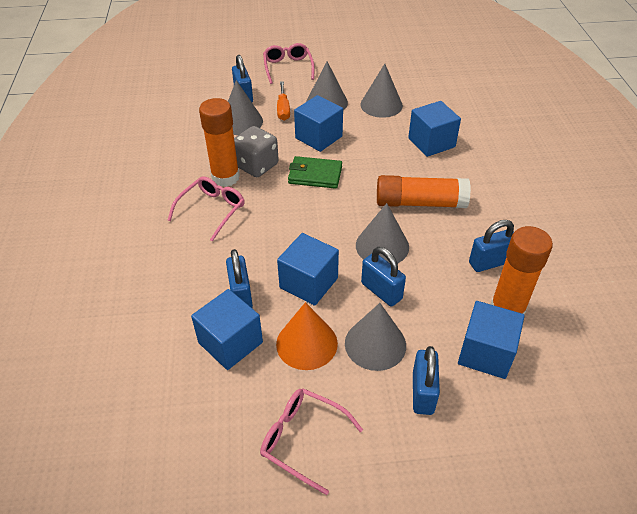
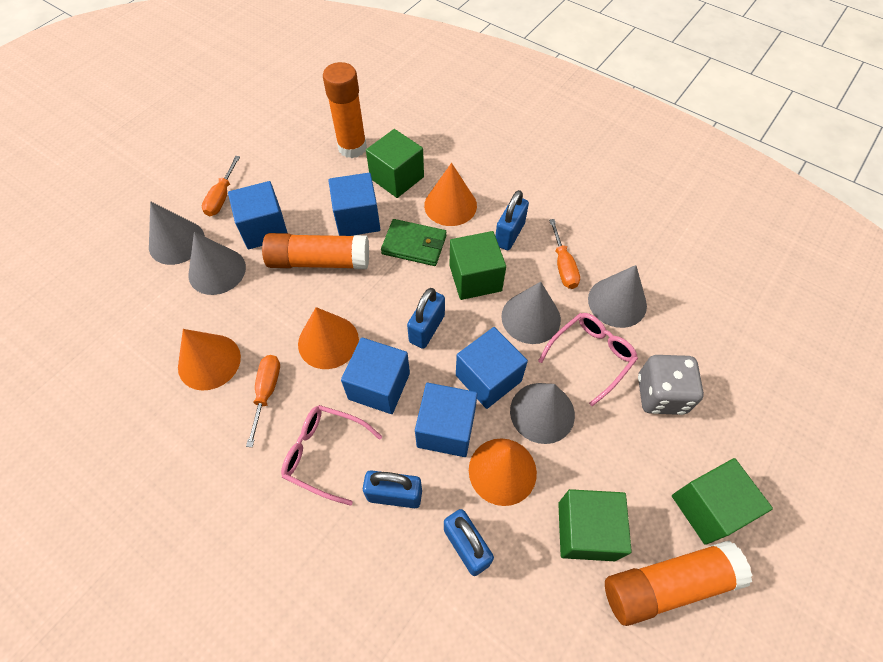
blue padlock: 5 -> 4
green cube: 0 -> 4
orange cone: 1 -> 4
orange screwdriver: 1 -> 3
pink glasses: 3 -> 2

